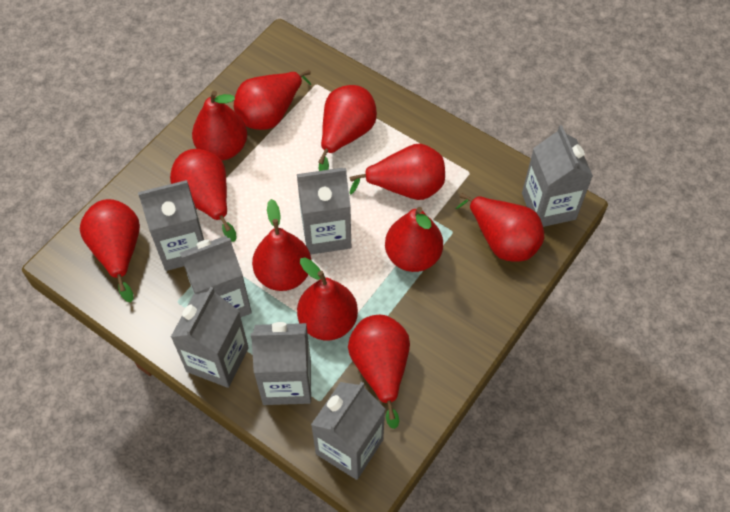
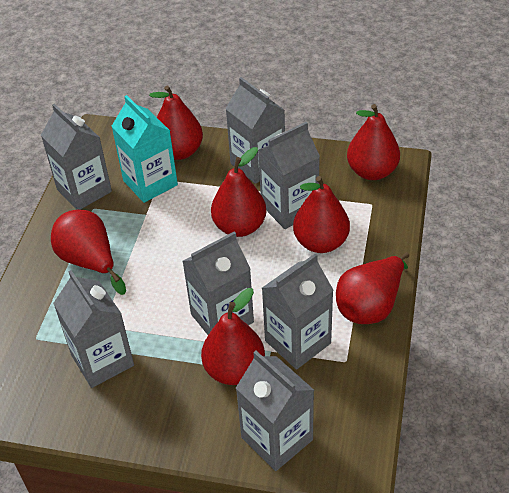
red pear: 11 -> 7
turquoise carton: 0 -> 1

